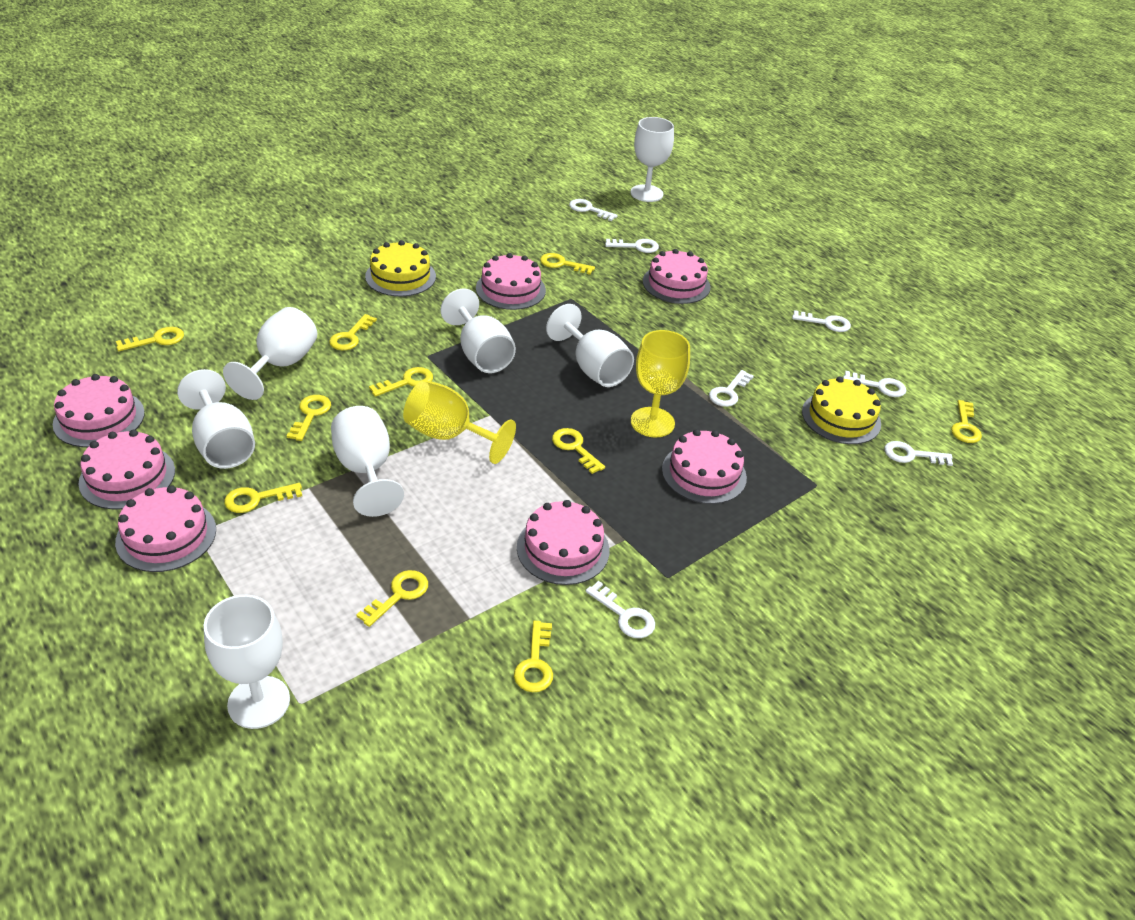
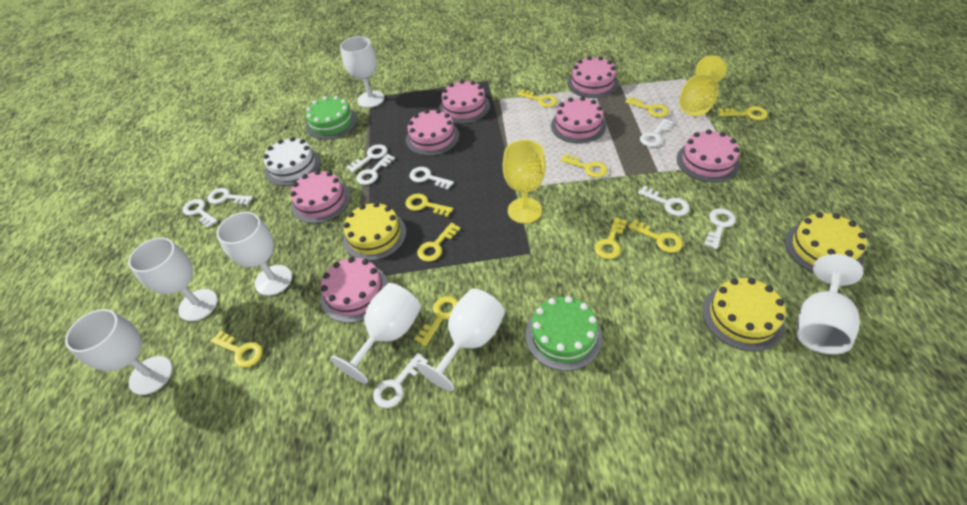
green cake: 0 -> 2
white cake: 0 -> 1
white key: 7 -> 9
yellow cake: 2 -> 3

